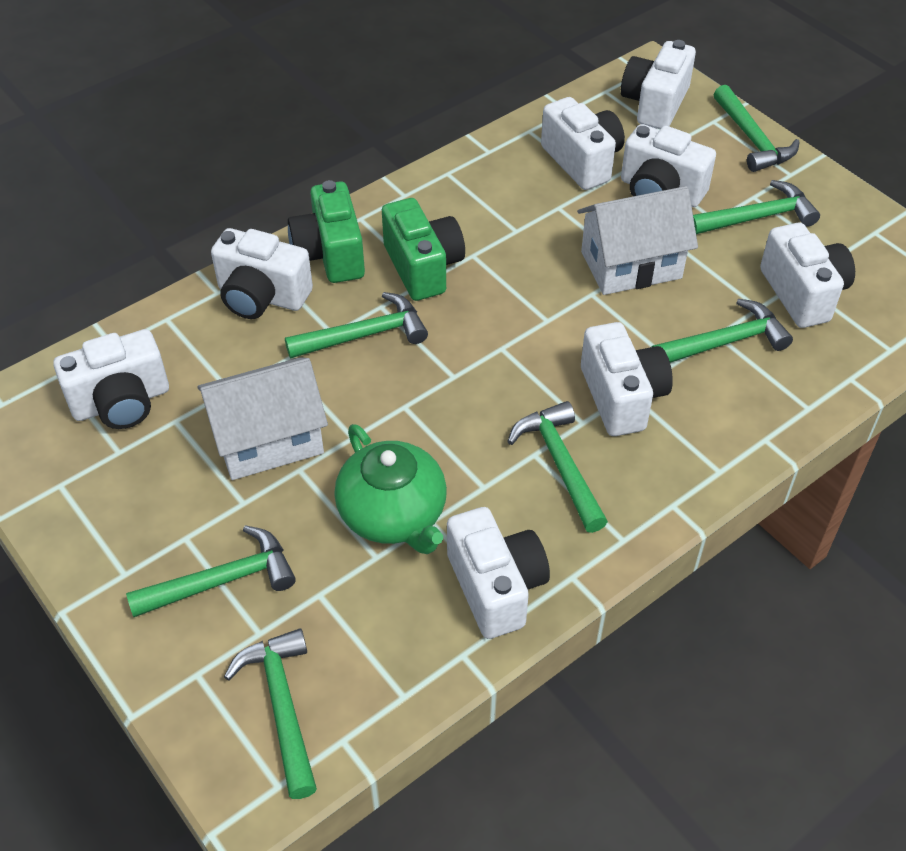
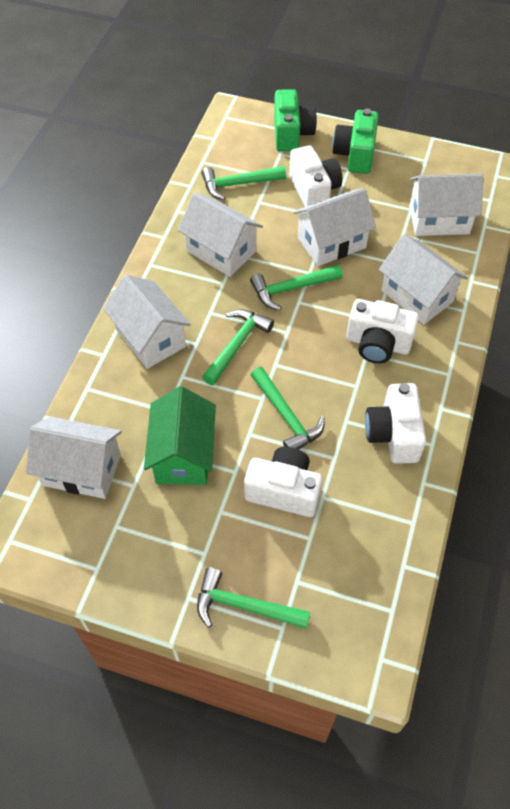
green hammer: 7 -> 5
green house: 0 -> 1
green teapot: 1 -> 0
white camera: 8 -> 4
white house: 2 -> 6

